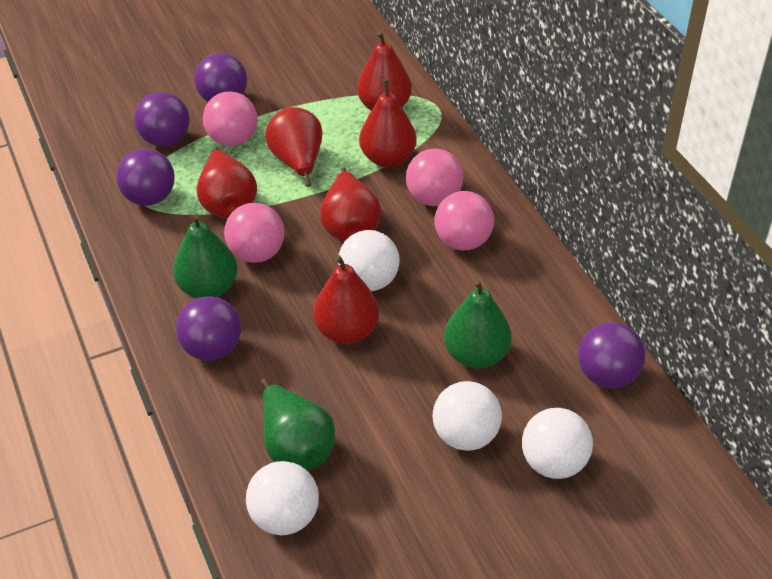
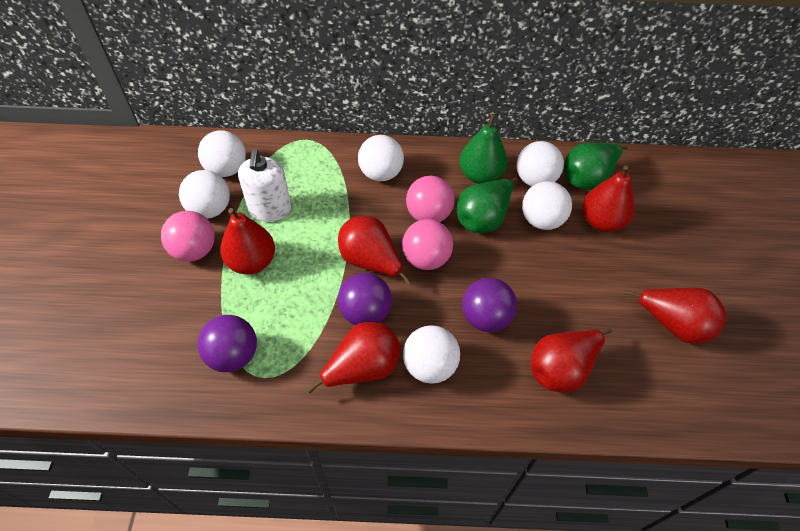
pink ball: 4 -> 3
purple ball: 5 -> 3
white ball: 4 -> 6
white soap dispenser: 0 -> 1

